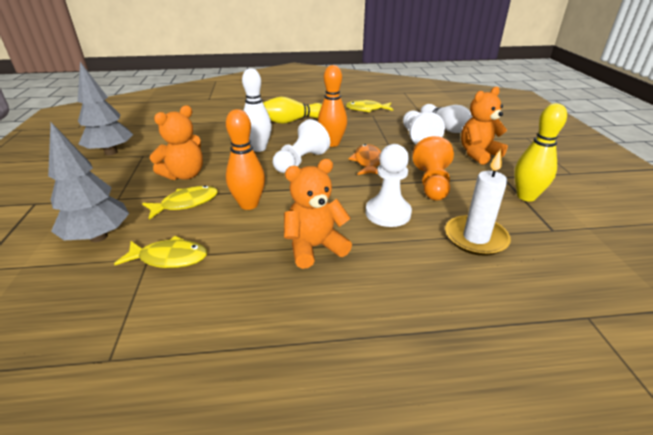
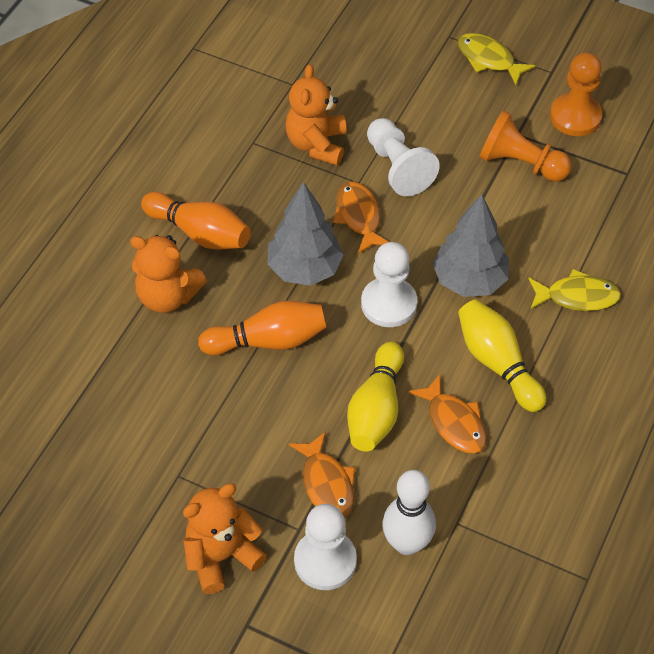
orange fish: 1 -> 3
orange pawn: 1 -> 2
white bowling pin: 2 -> 1
white candle: 1 -> 0
yellow fish: 3 -> 2

